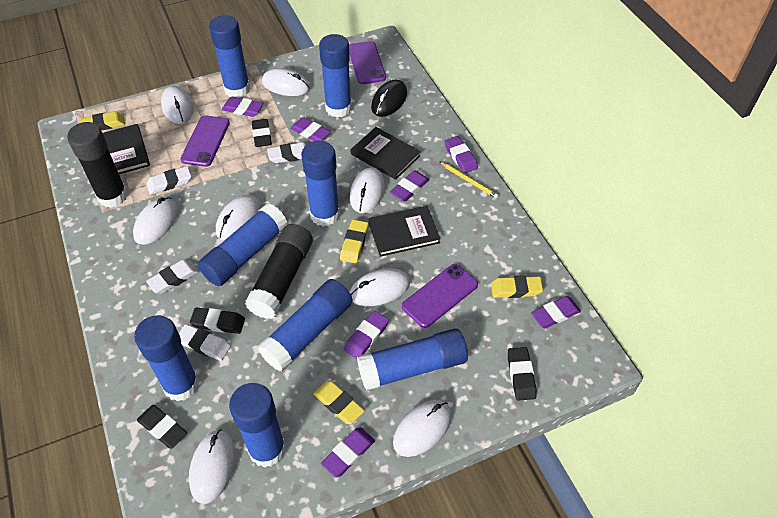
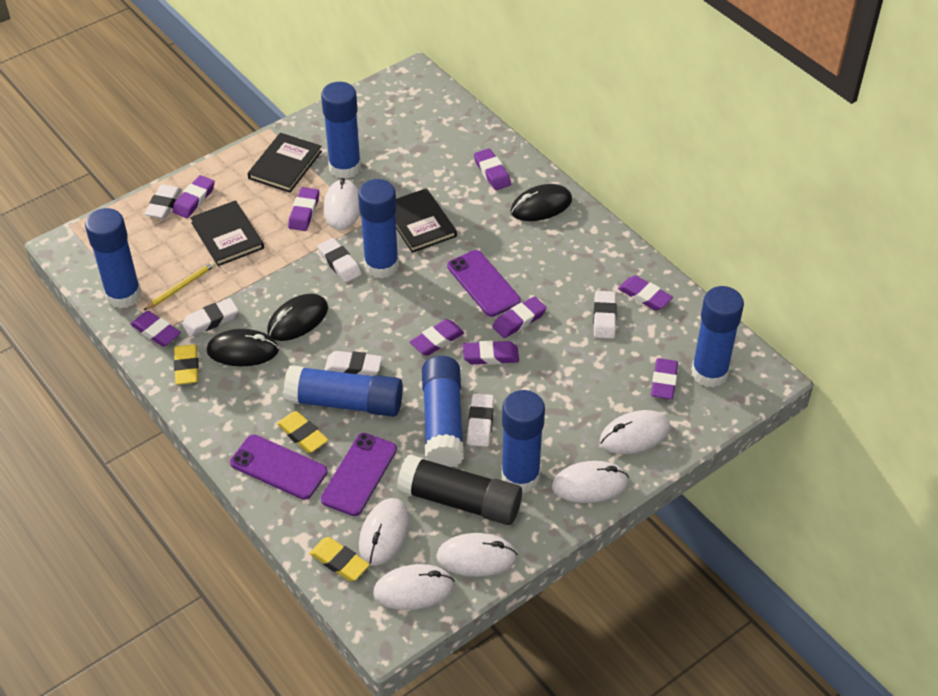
black eraser: 4 -> 0
black glue stick: 2 -> 1
black mouse: 1 -> 3
blue glue stick: 8 -> 7
purple eraser: 7 -> 9
white eraser: 4 -> 6
white mouse: 8 -> 6
yellow eraser: 4 -> 3

